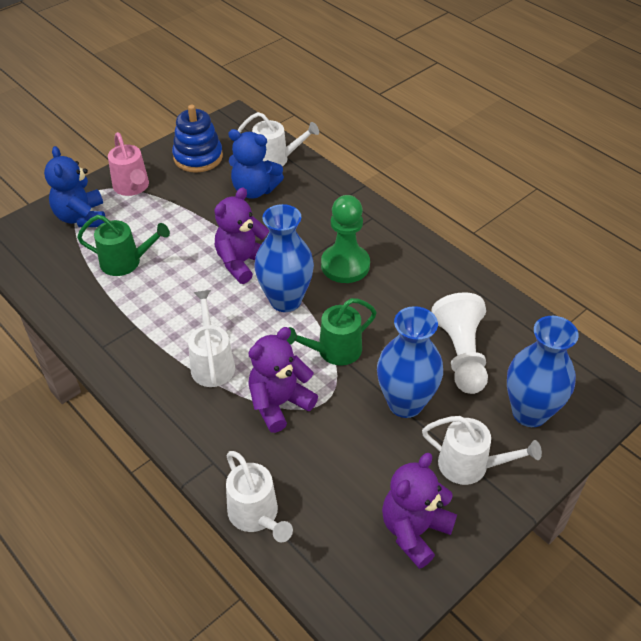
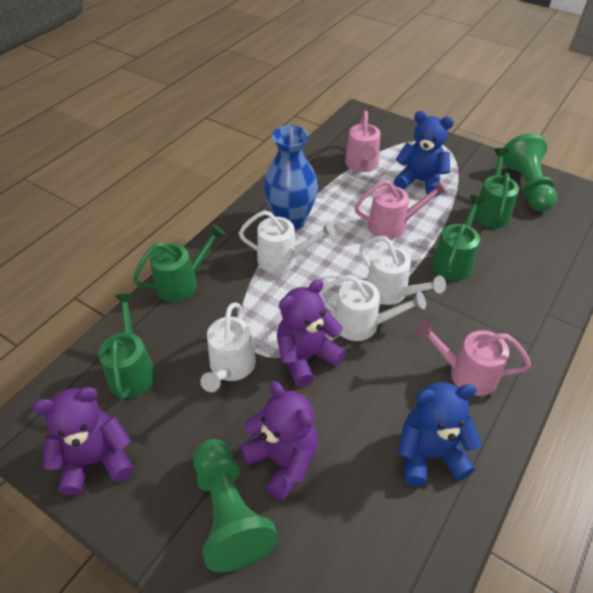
blue stacking toy: 1 -> 0
blue vase: 3 -> 1
green pawn: 1 -> 2
green watering can: 2 -> 4
pink watering can: 1 -> 3
white pawn: 1 -> 0

